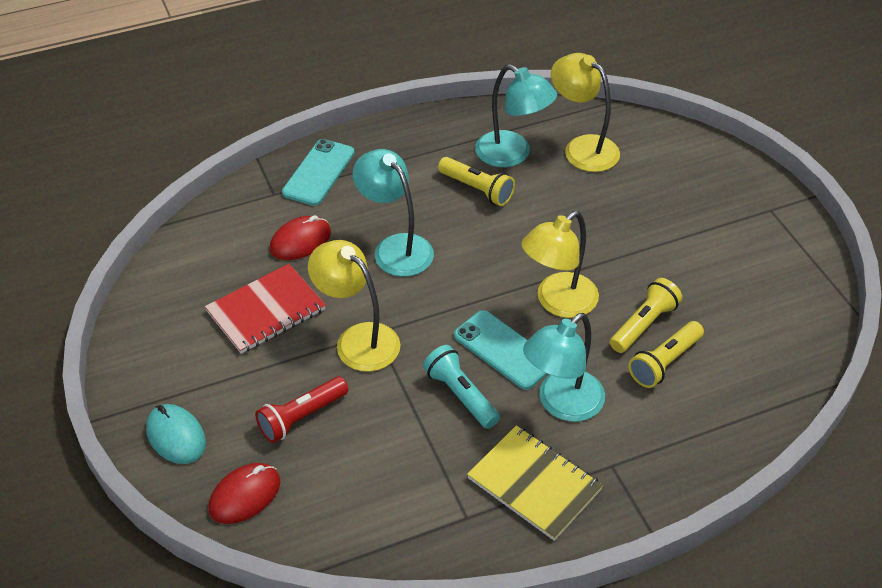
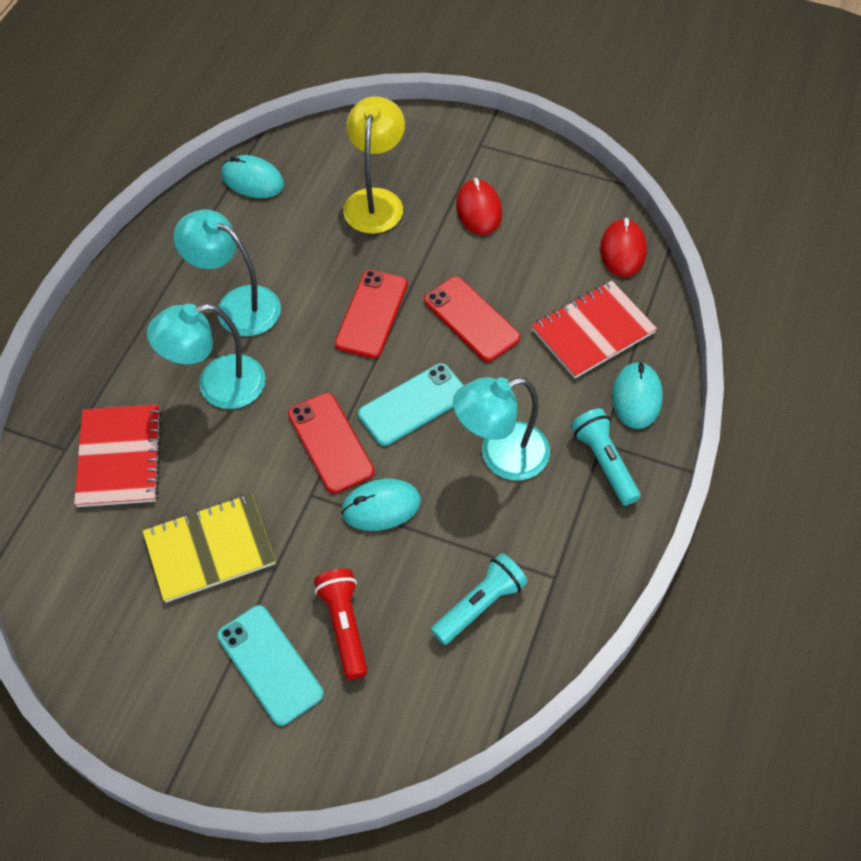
red notebook: 1 -> 2
red phone: 0 -> 3
turquoise flashlight: 1 -> 2
turquoise mouse: 1 -> 3
yellow flashlight: 3 -> 0
yellow lamp: 3 -> 1

